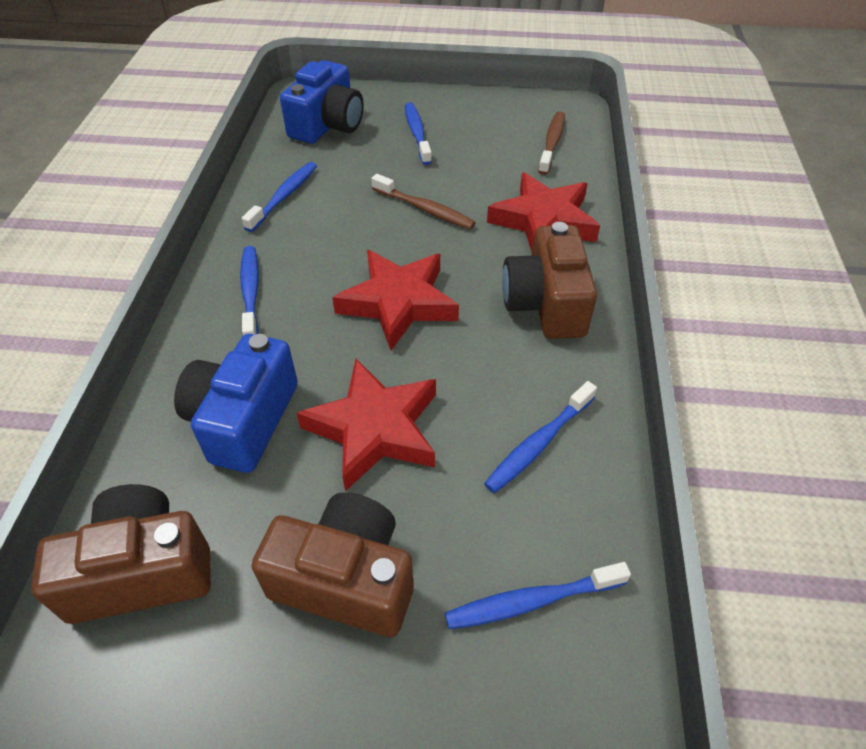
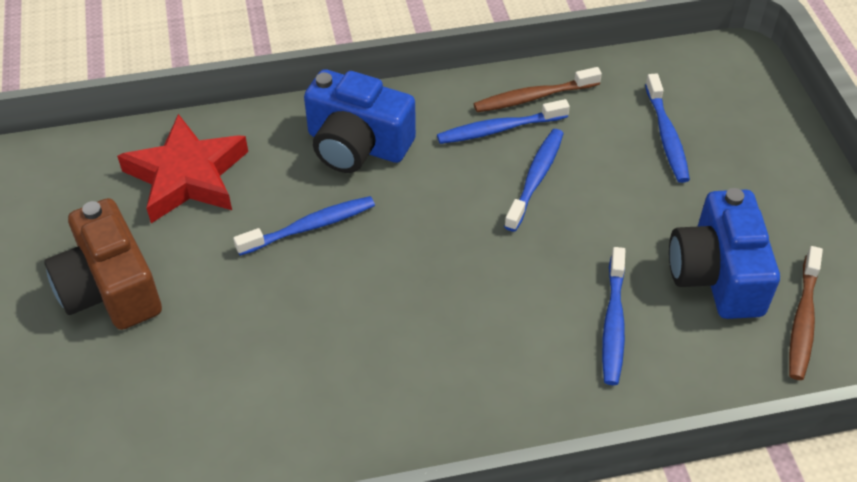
brown camera: 3 -> 1
red star: 3 -> 1

